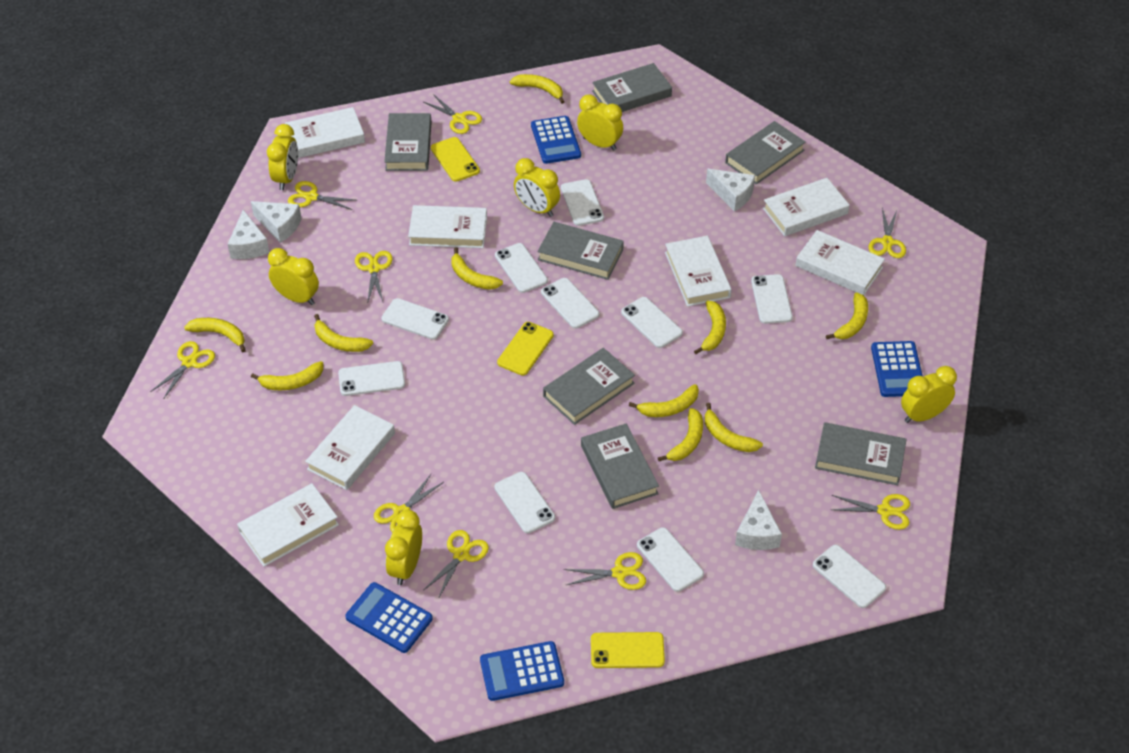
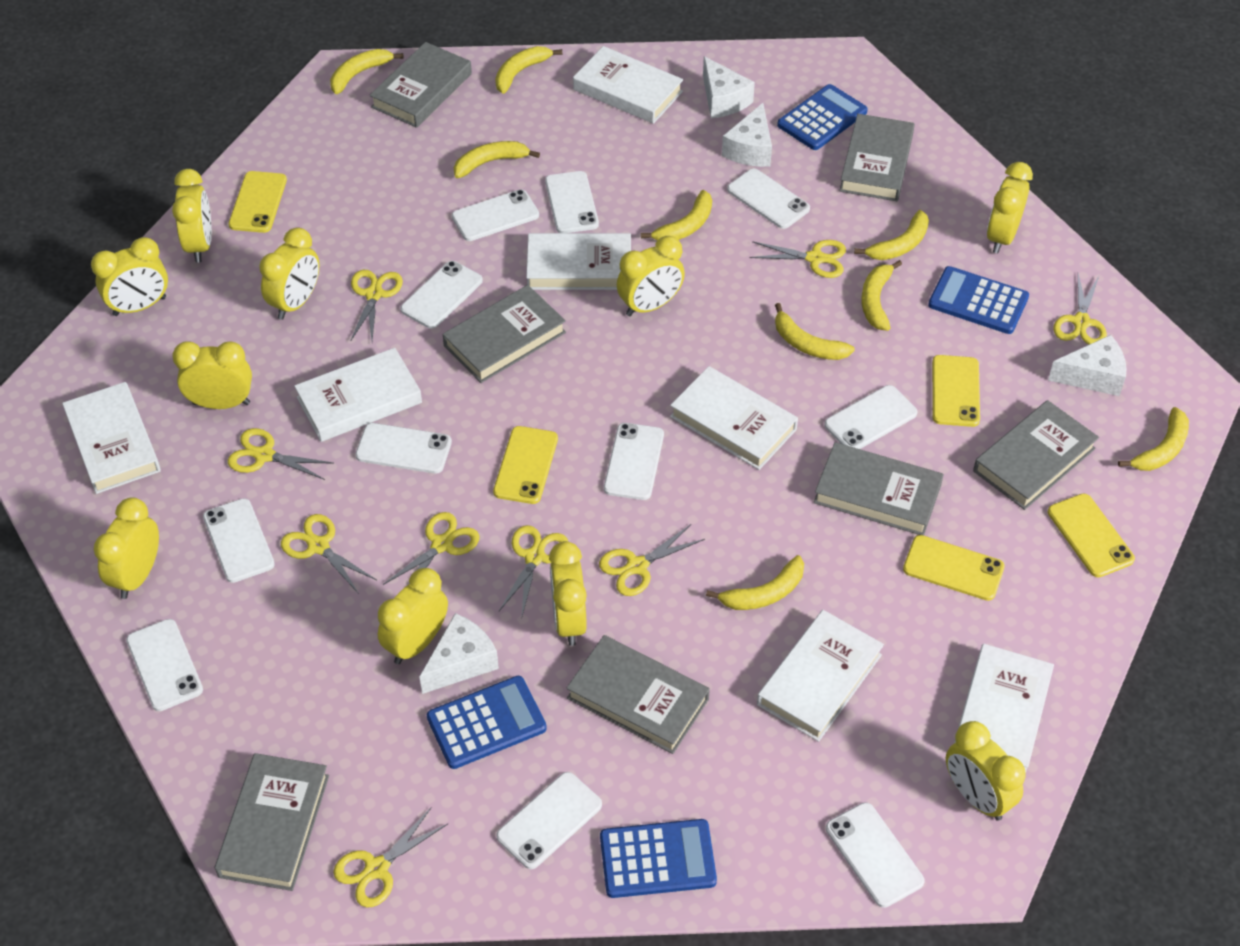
white phone: 10 -> 11
yellow banana: 10 -> 9
yellow clock: 6 -> 10
yellow phone: 3 -> 5

